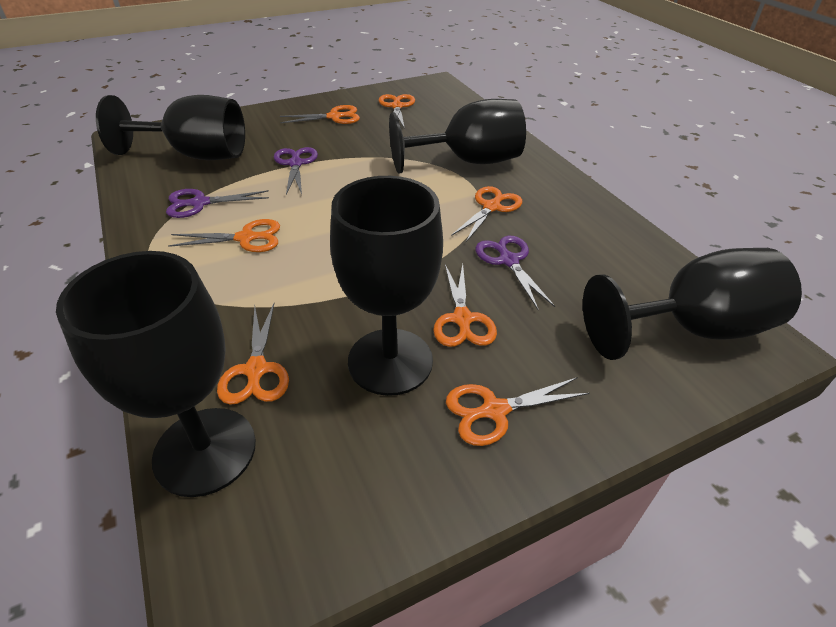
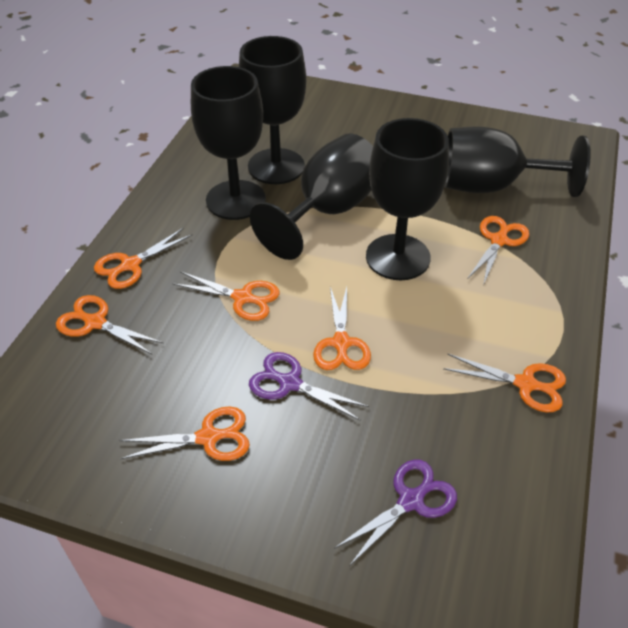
purple scissors: 3 -> 2

